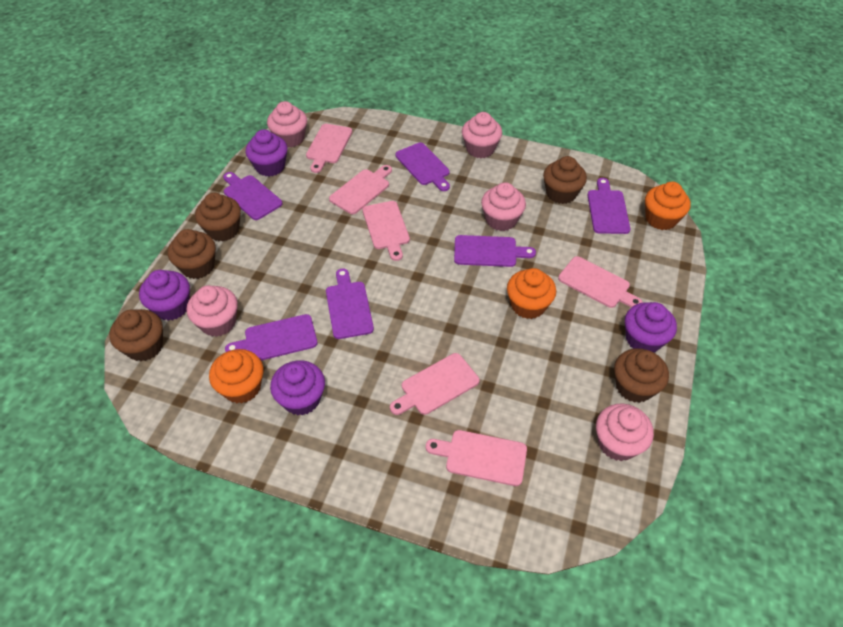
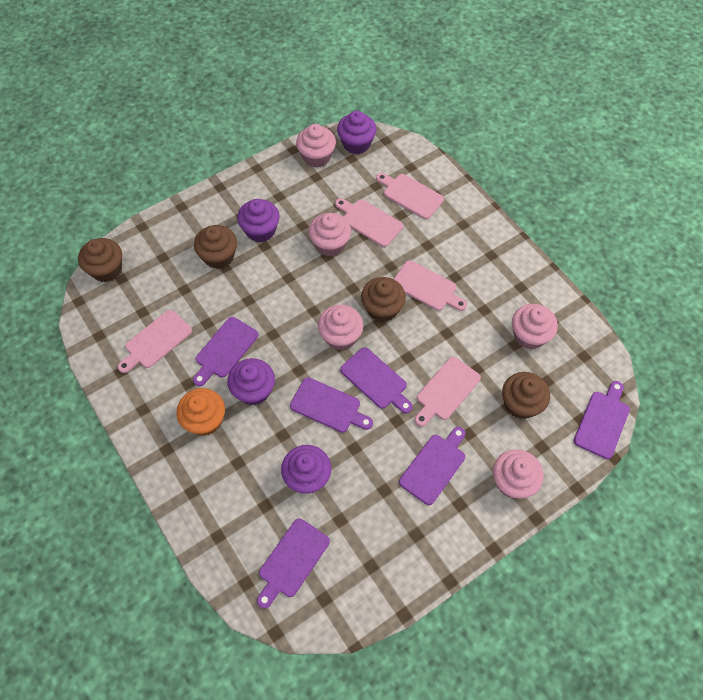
brown cupcake: 5 -> 4
orange cupcake: 3 -> 1
pink cutting board: 6 -> 5

